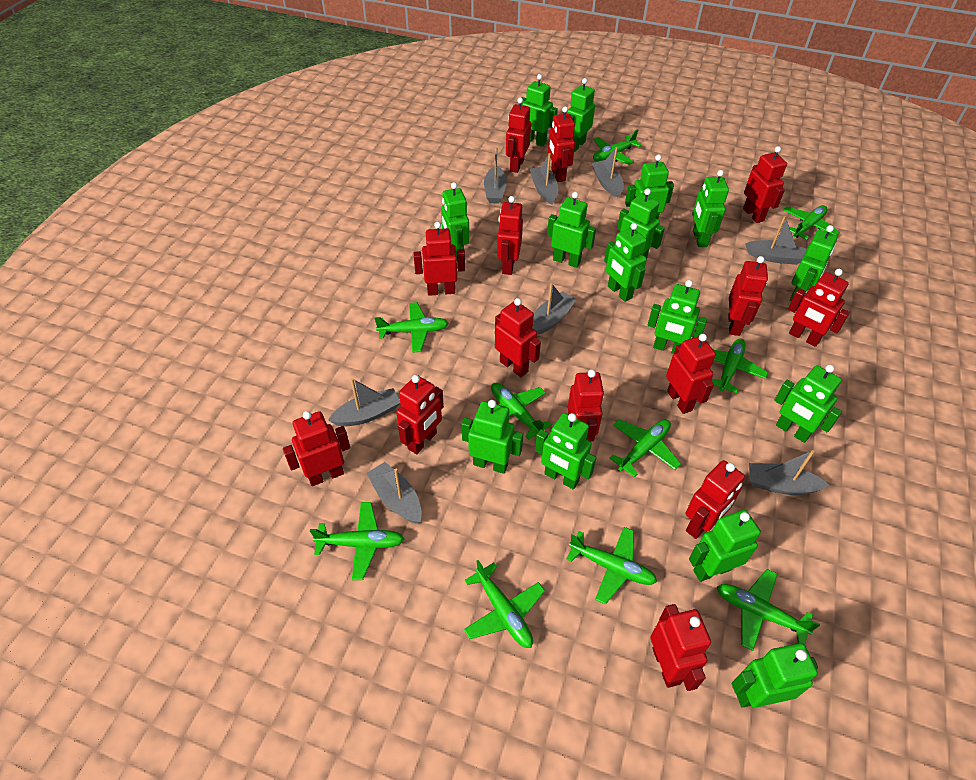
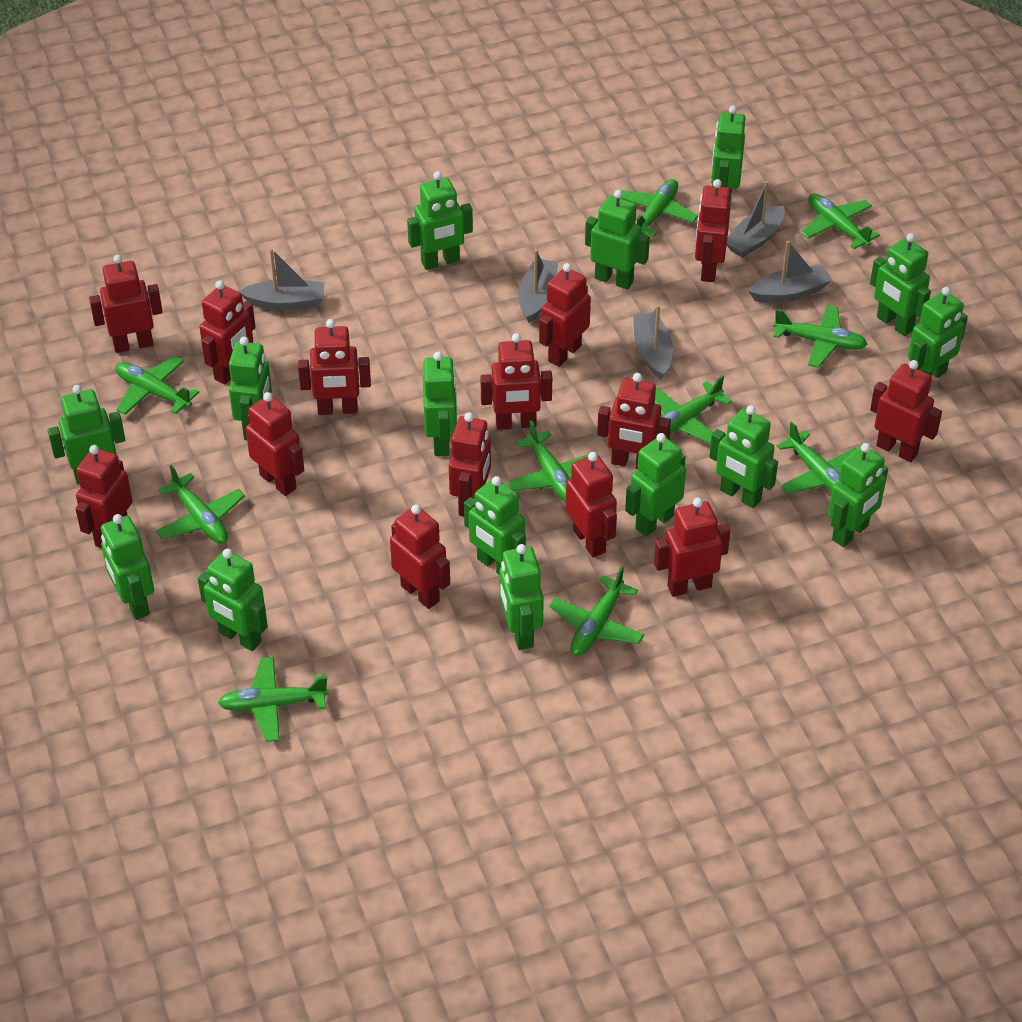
grey boat: 8 -> 5

